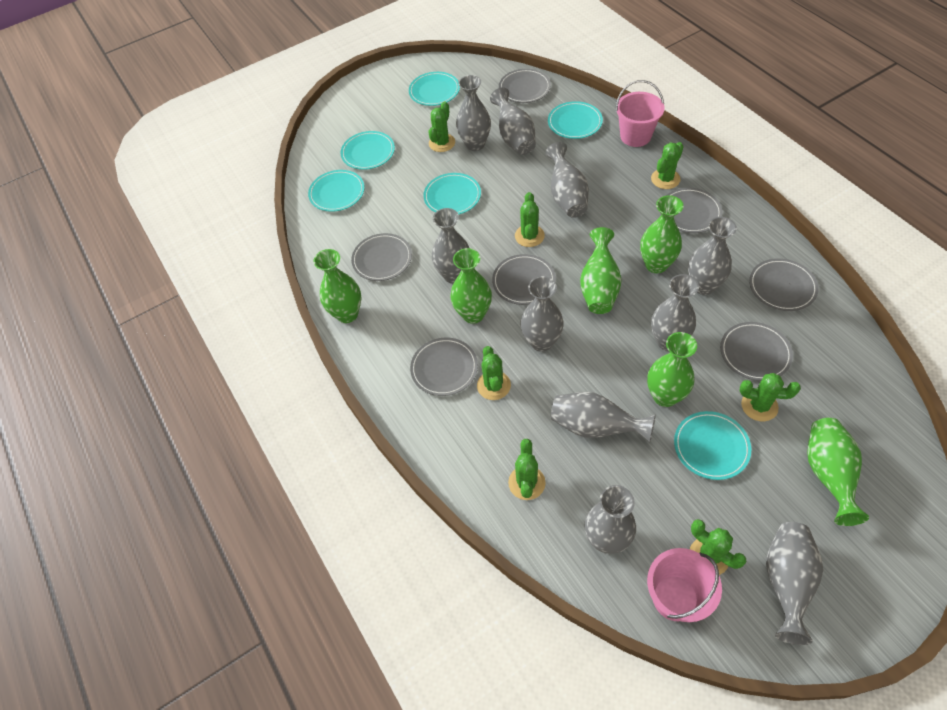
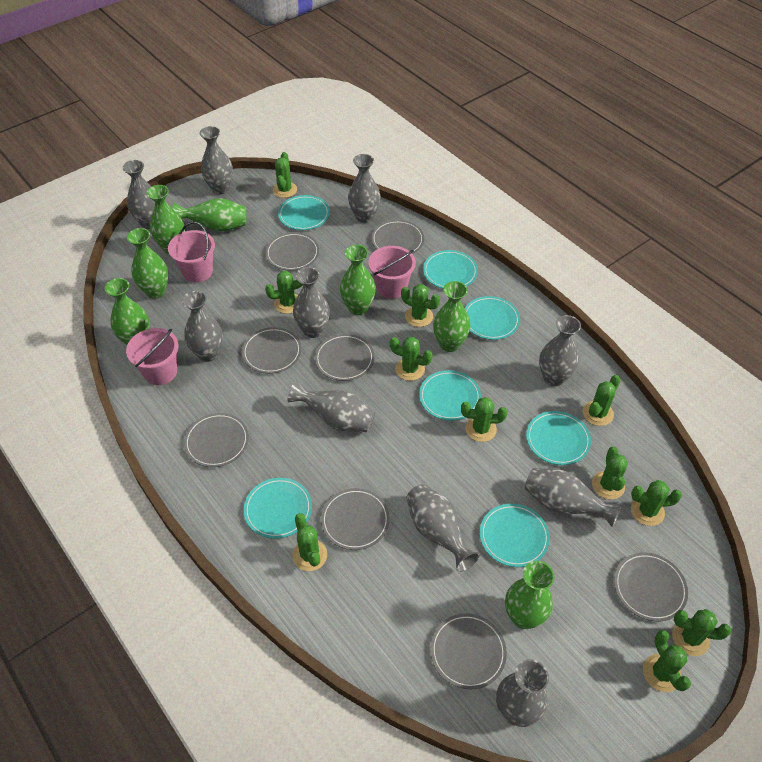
green cactus: 7 -> 11
green vase: 6 -> 7
grey plate: 7 -> 8
pink bucket: 2 -> 3
turquoise plate: 6 -> 7

